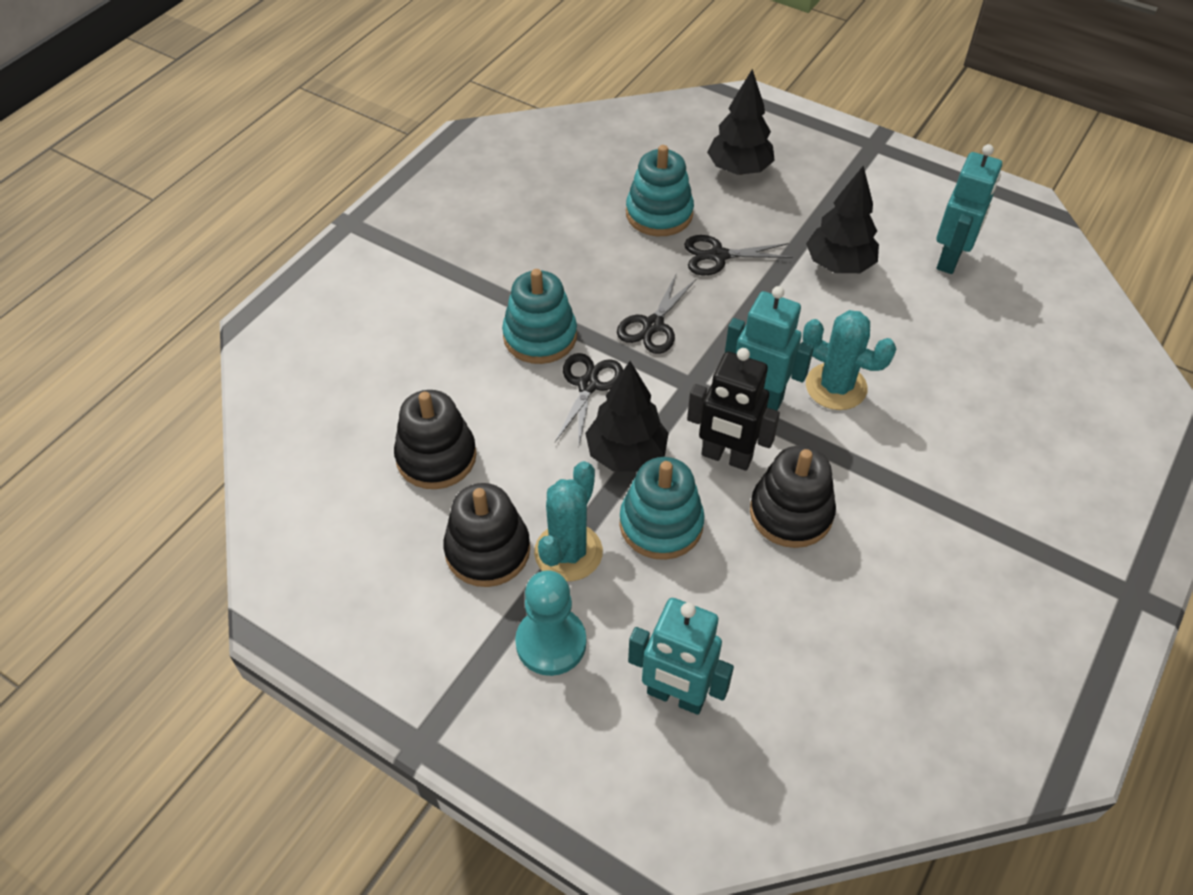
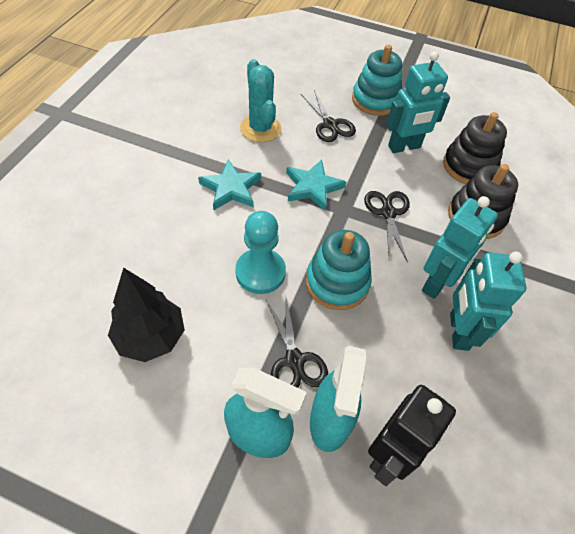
black stacking toy: 3 -> 2
black tree: 3 -> 1
turquoise cactus: 2 -> 1
turquoise spray bottle: 0 -> 2
turquoise stacking toy: 3 -> 2
turquoise star: 0 -> 2

